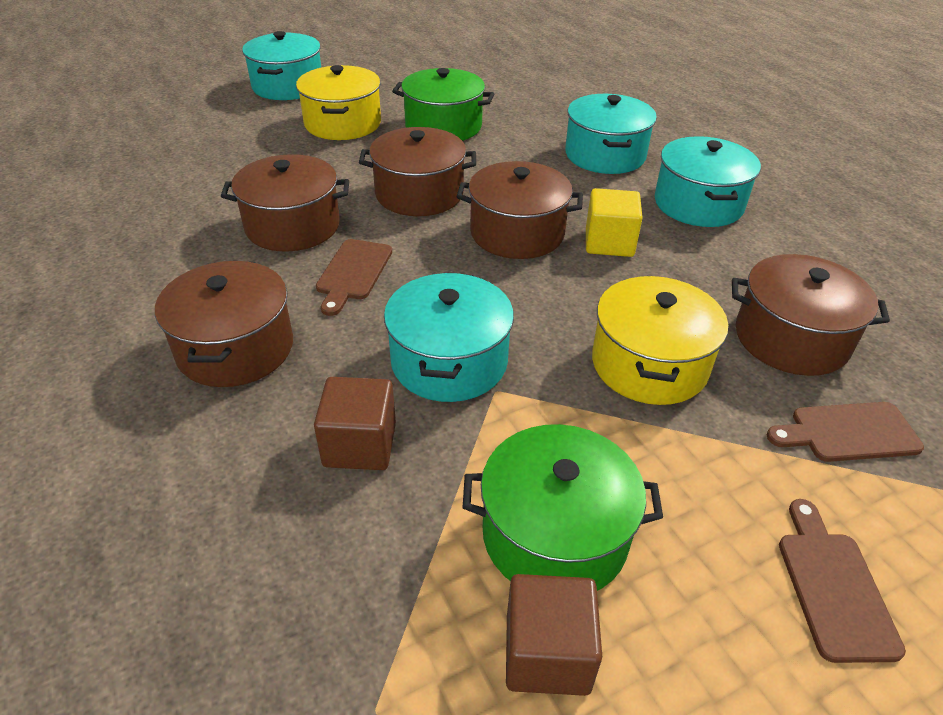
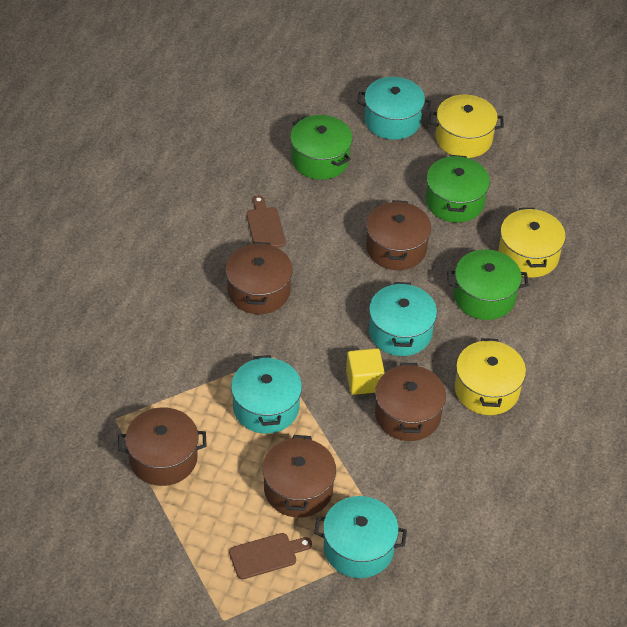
brown cube: 2 -> 0
brown cutting board: 3 -> 2
green pot: 2 -> 3
yellow pot: 2 -> 3

